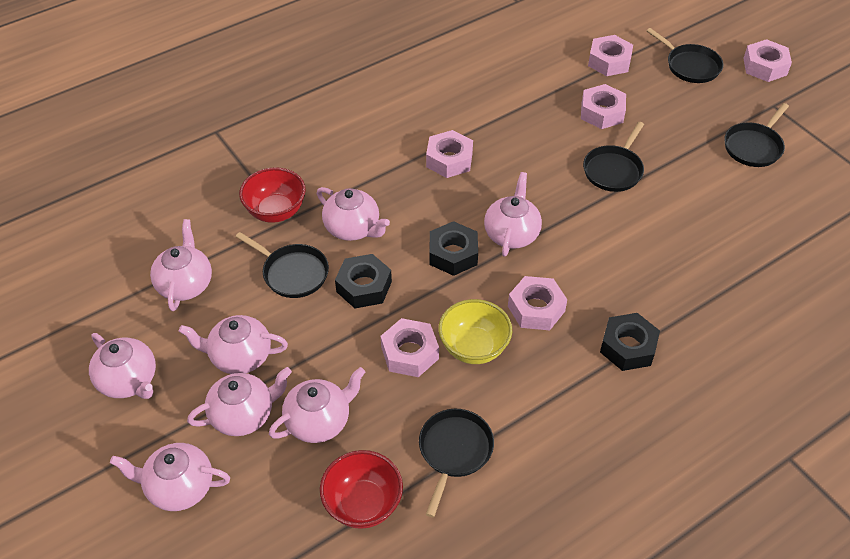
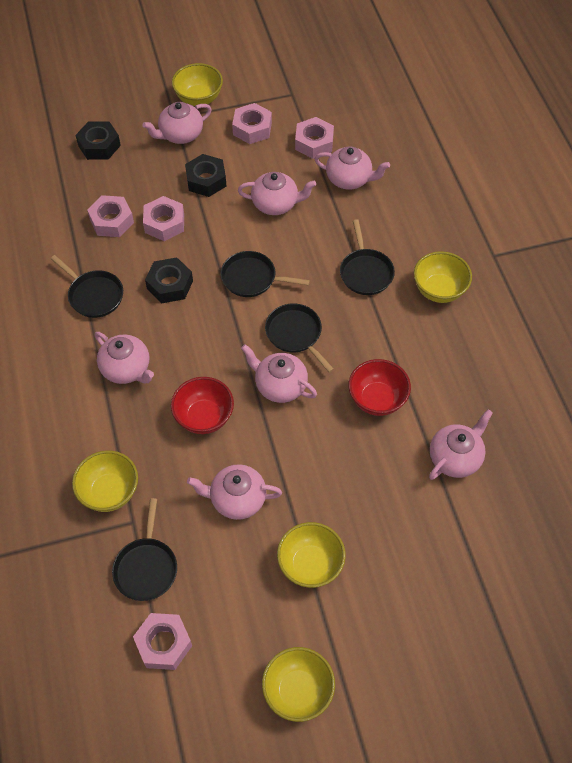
pink nut: 6 -> 5
pink teapot: 8 -> 7
yellow bowl: 1 -> 5

